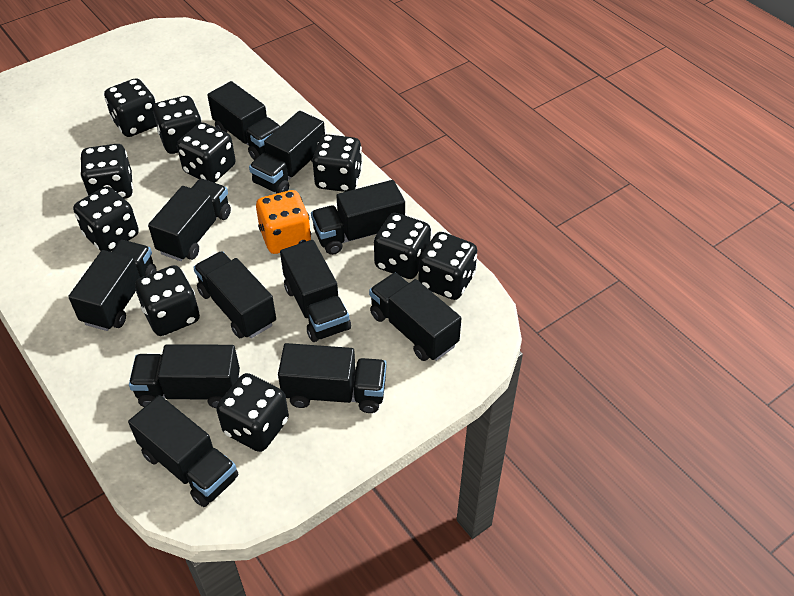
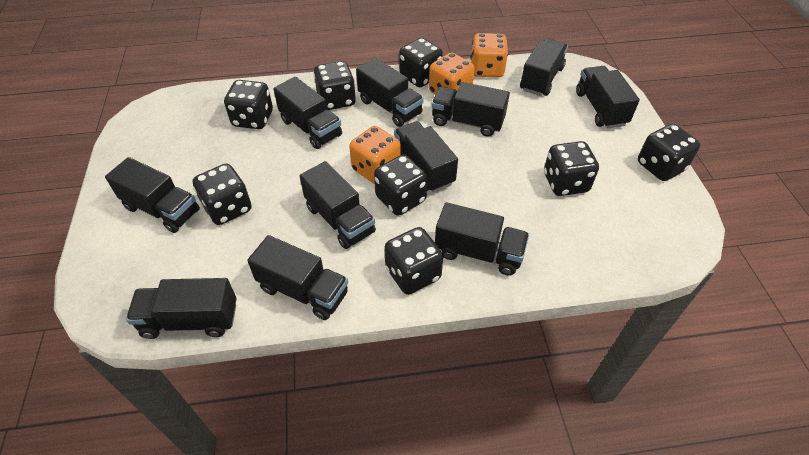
black dice: 10 -> 8
orange dice: 1 -> 3

